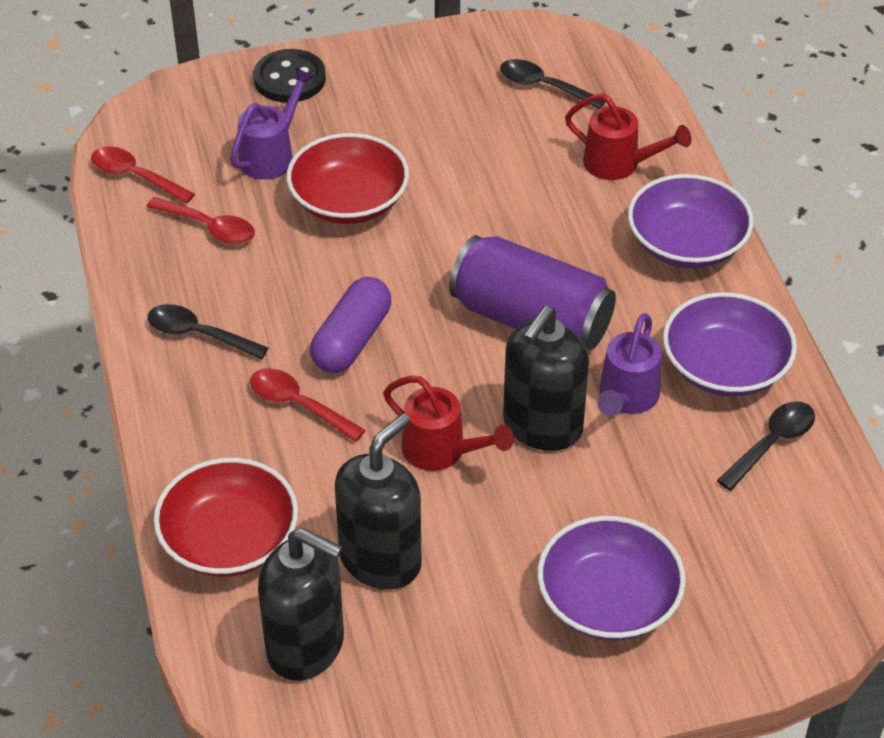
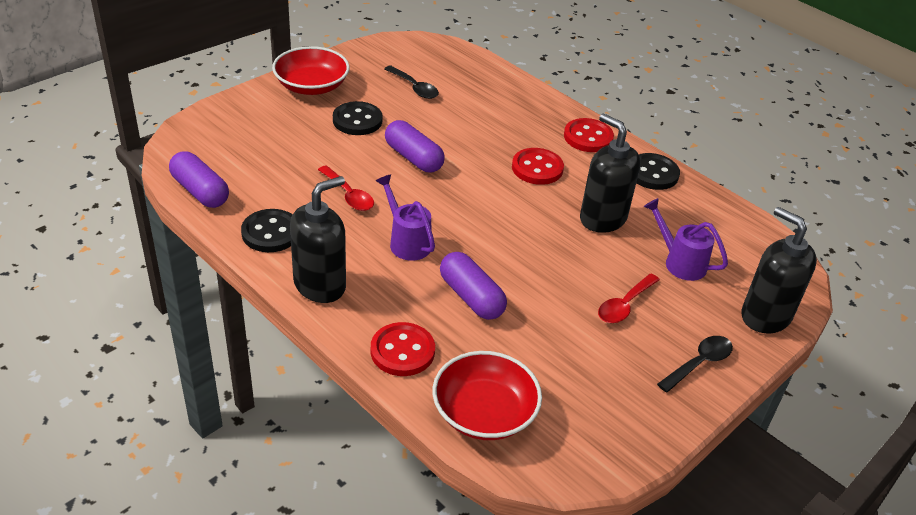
black button: 1 -> 3
black spoon: 3 -> 2
purple bowl: 3 -> 0
purple can: 1 -> 0
purple capsule: 1 -> 3
red button: 0 -> 3
red spoon: 3 -> 2
red watering can: 2 -> 0

